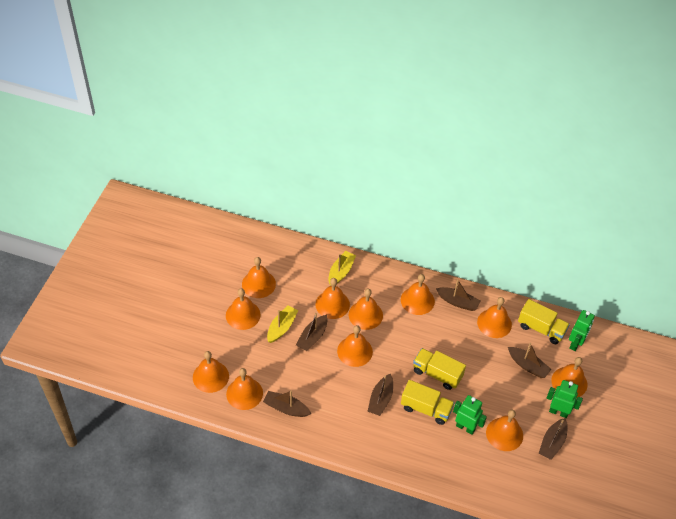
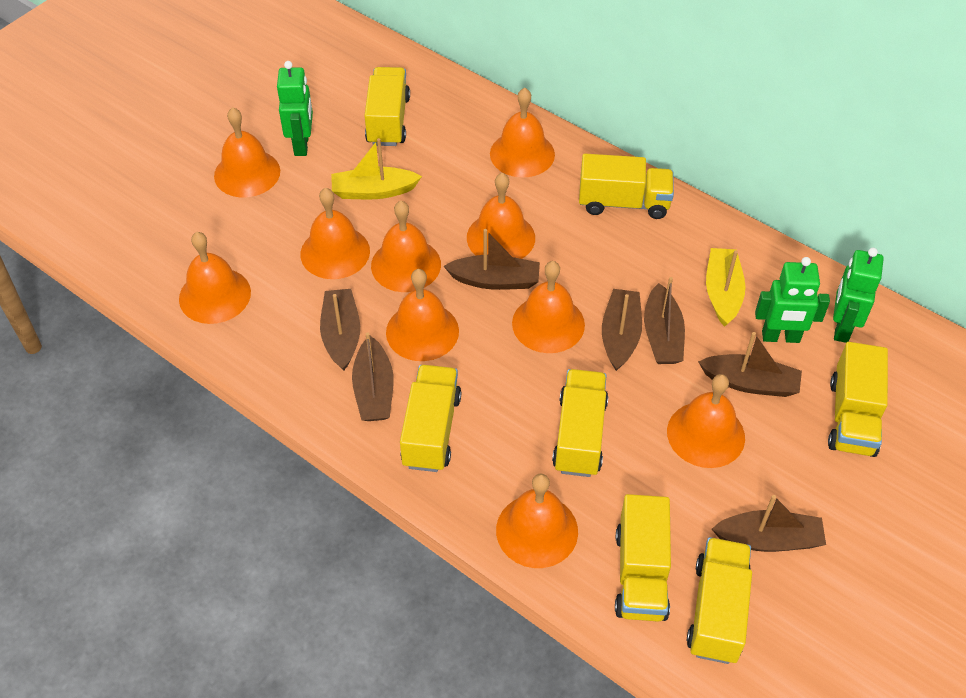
brown boat: 6 -> 7
orange bell: 11 -> 10
yellow truck: 3 -> 7

